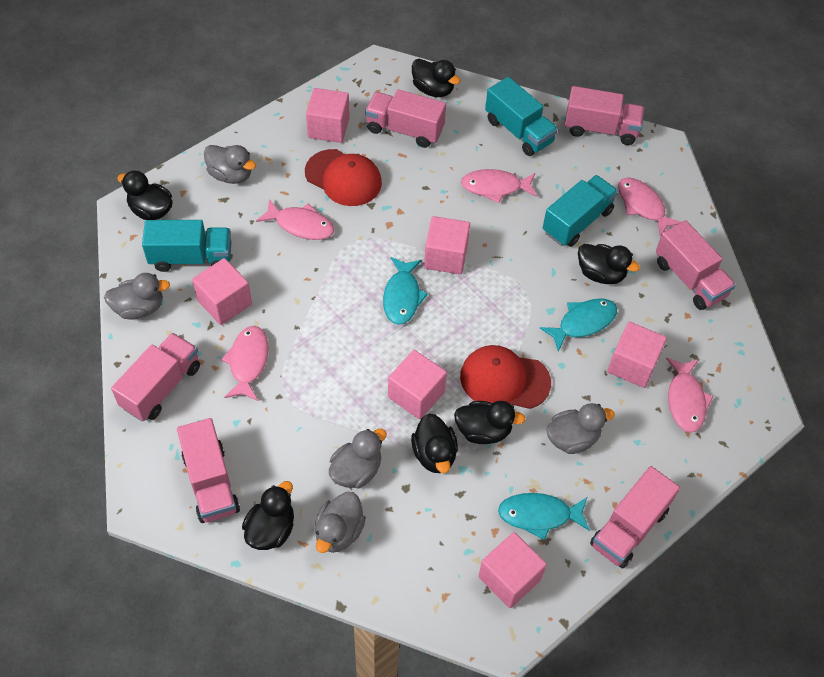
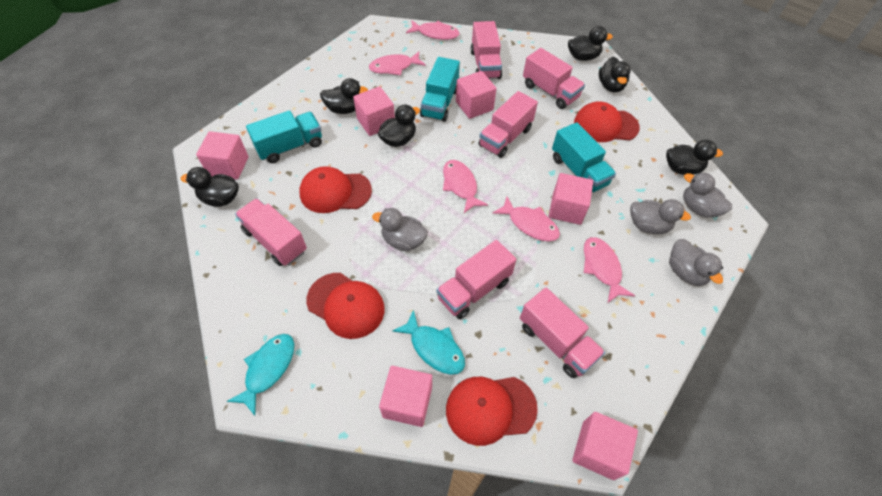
grey duck: 5 -> 4
red cap: 2 -> 4
turquoise fish: 3 -> 2

